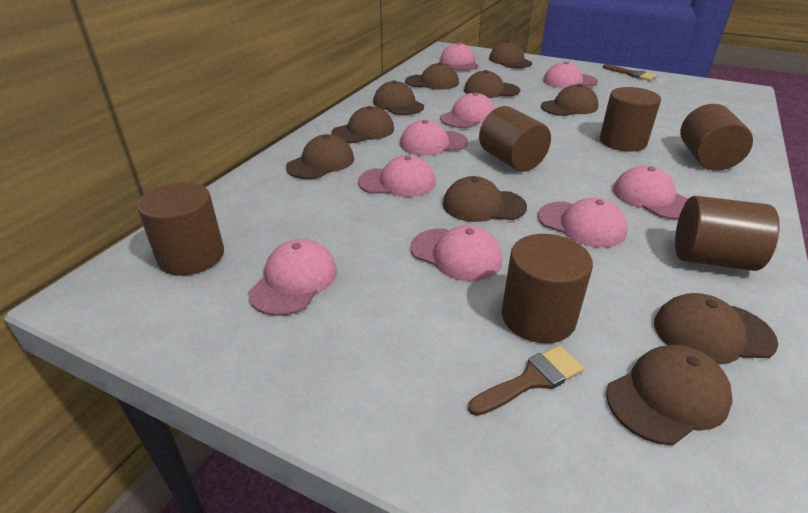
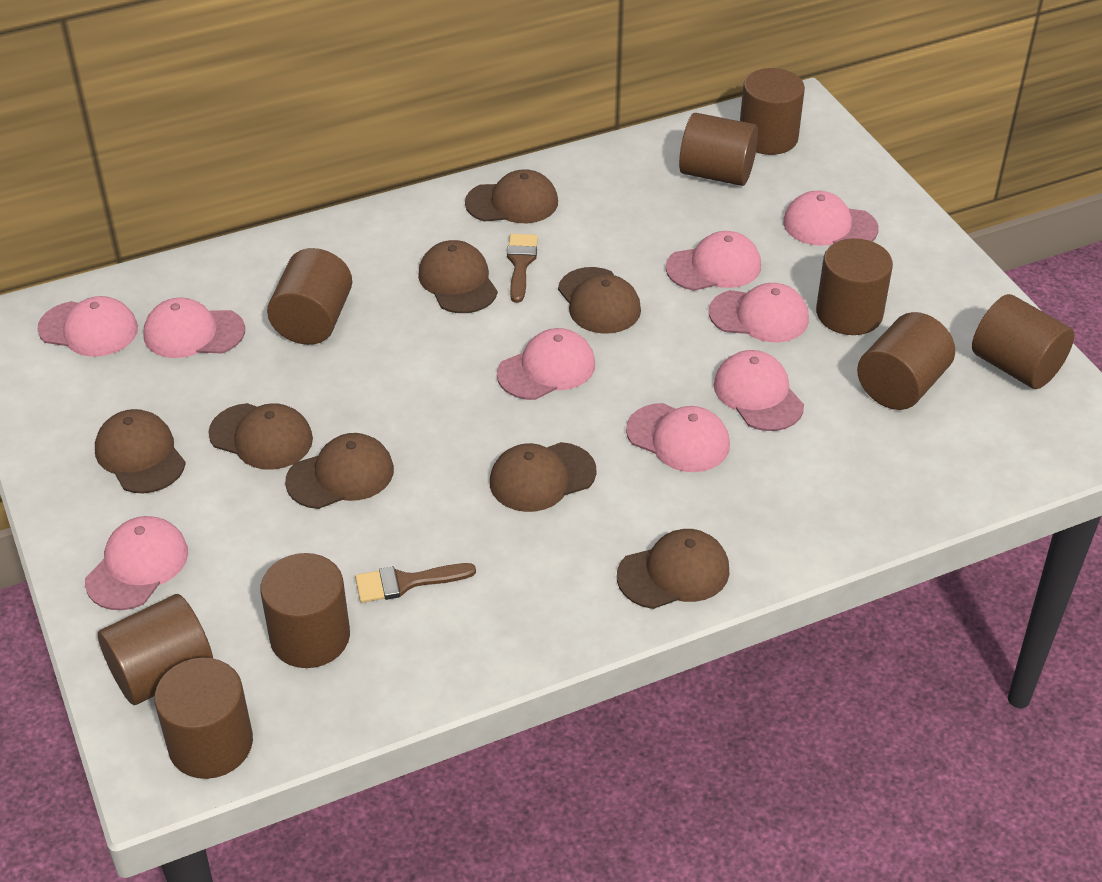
brown cap: 10 -> 8
brown cylinder: 6 -> 9

